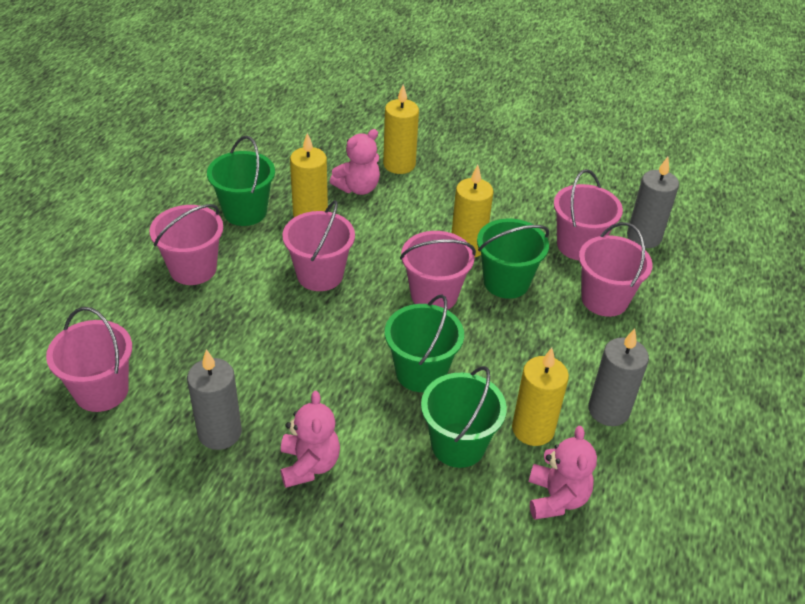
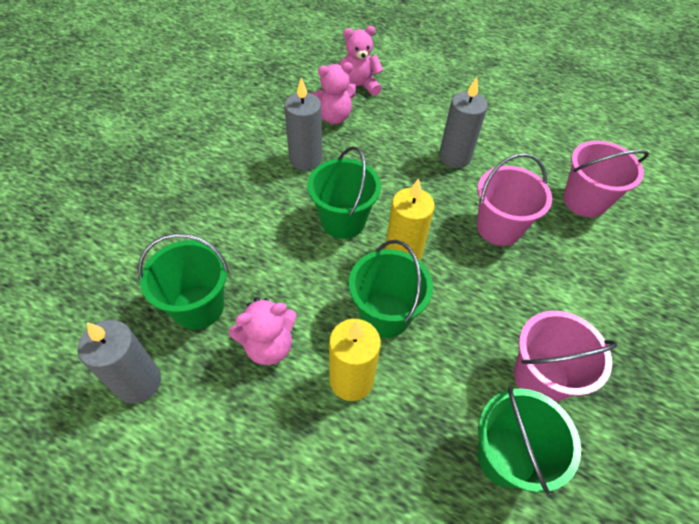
pink bucket: 6 -> 3
yellow candle: 4 -> 2

